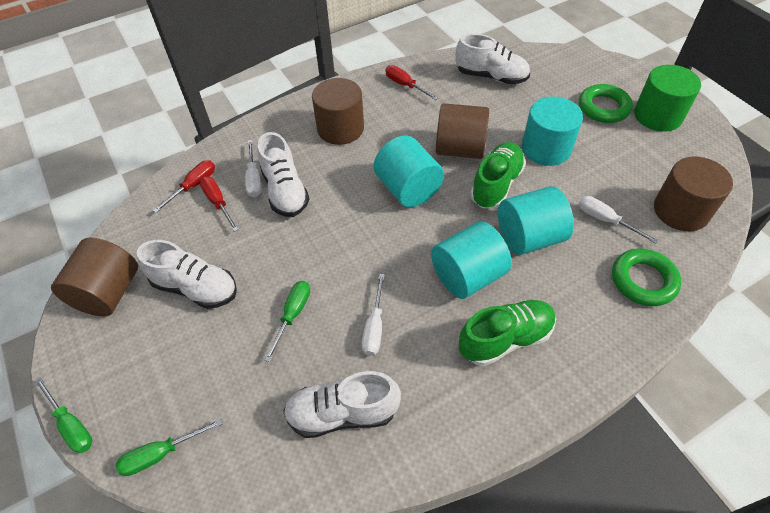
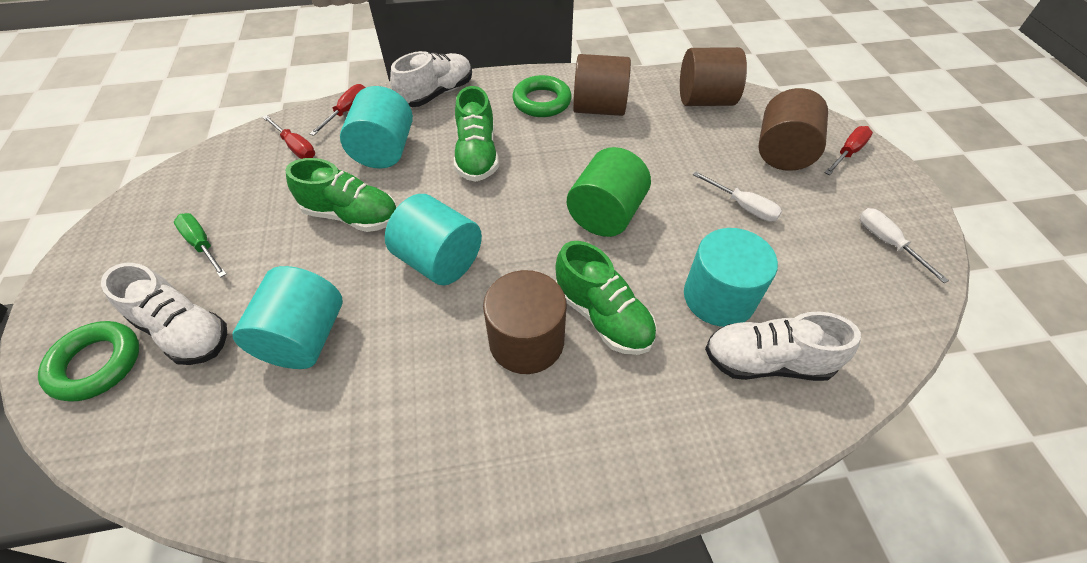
green screwdriver: 3 -> 1
green shoe: 2 -> 3
white screwdriver: 3 -> 2
white shoe: 4 -> 3

